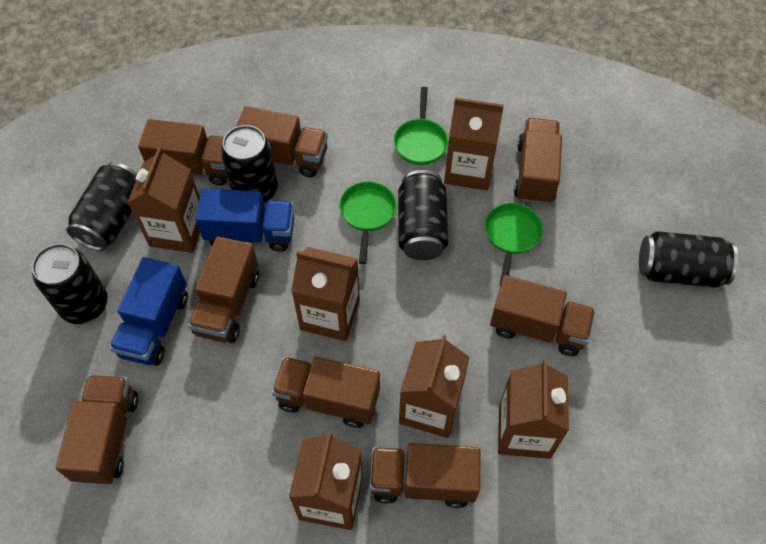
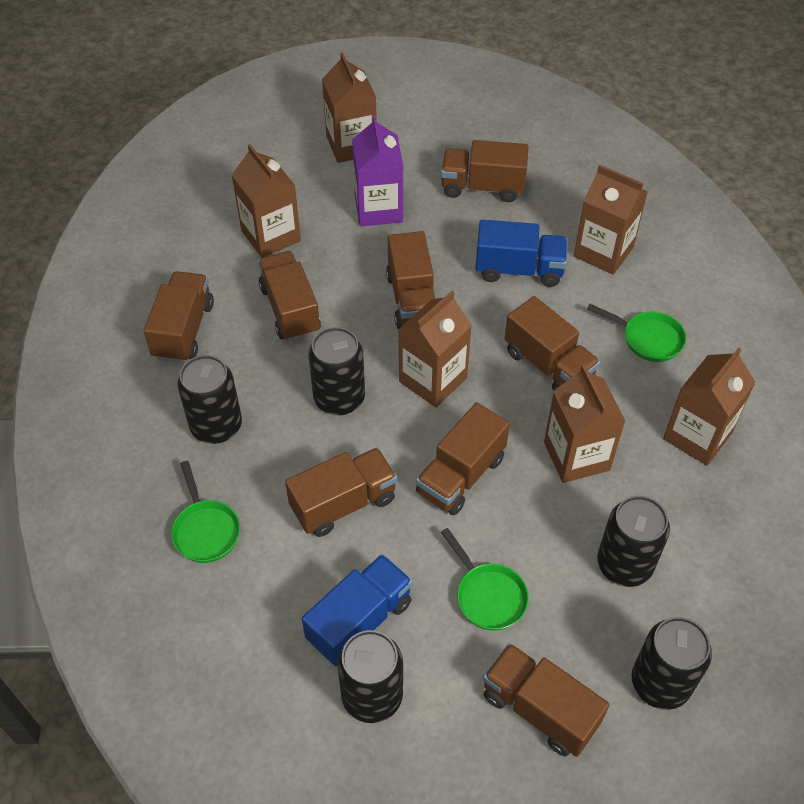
purple carton: 0 -> 1

